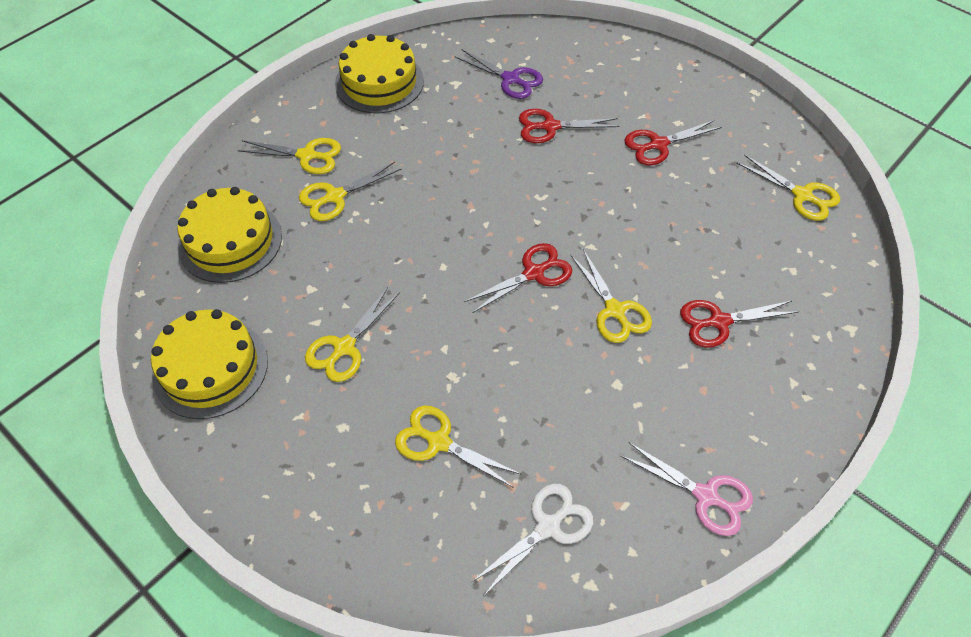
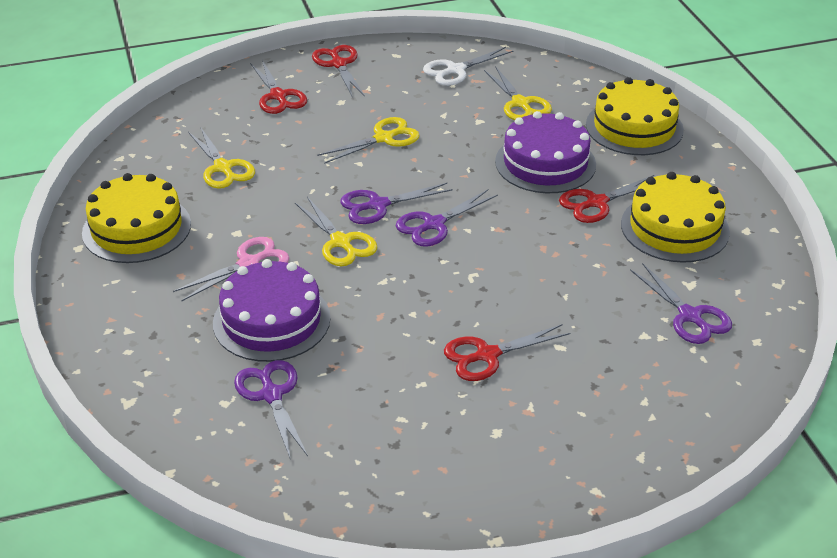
purple cake: 0 -> 2
purple scissors: 1 -> 4
yellow scissors: 6 -> 4

